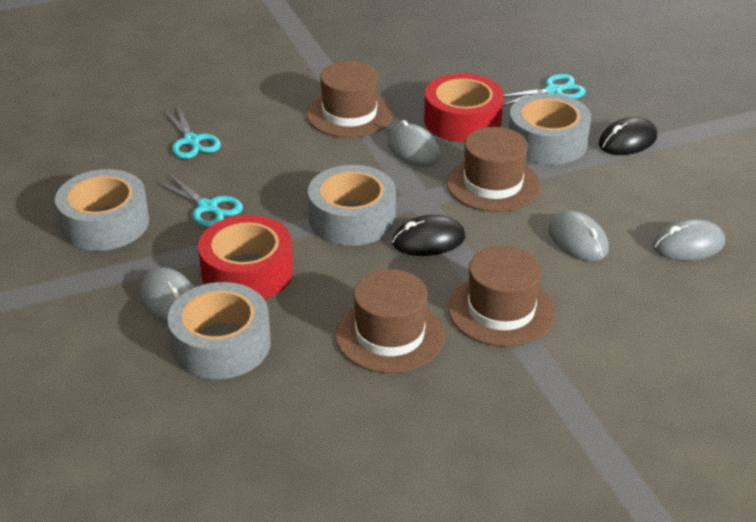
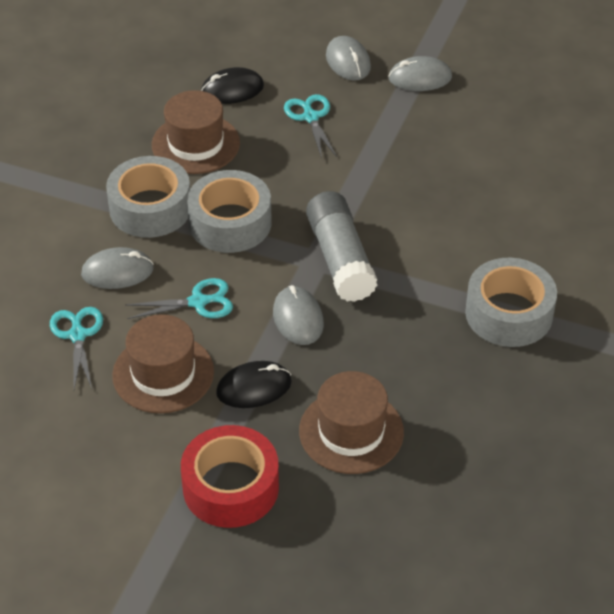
brown hat: 4 -> 3
grey glue stick: 0 -> 1
grey tape: 4 -> 3
red tape: 2 -> 1

